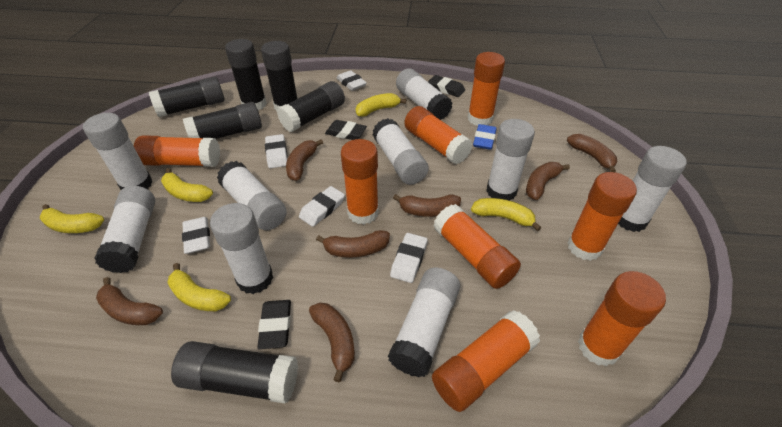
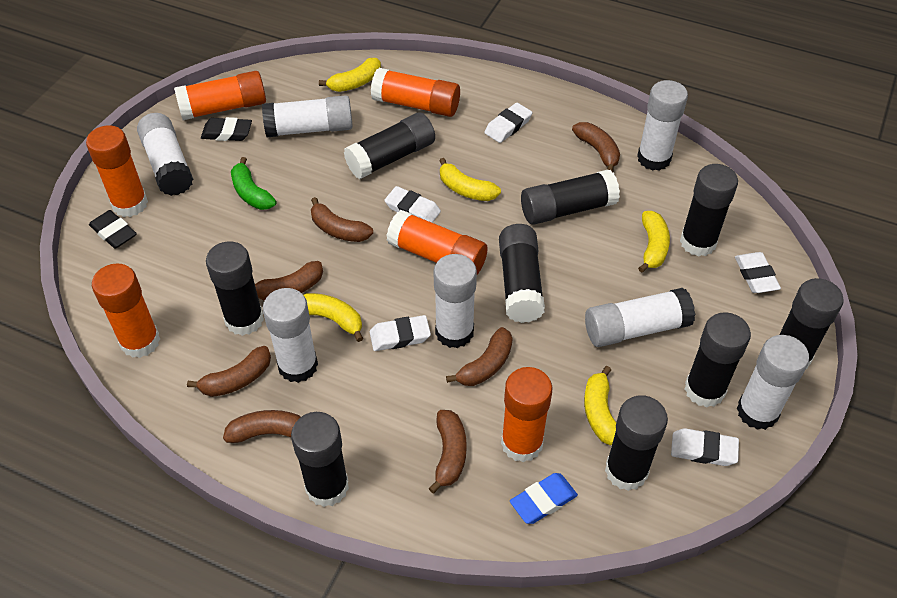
black eraser: 3 -> 2
black glue stick: 6 -> 9
green banana: 0 -> 1
orange glue stick: 8 -> 6
white glue stick: 9 -> 7

